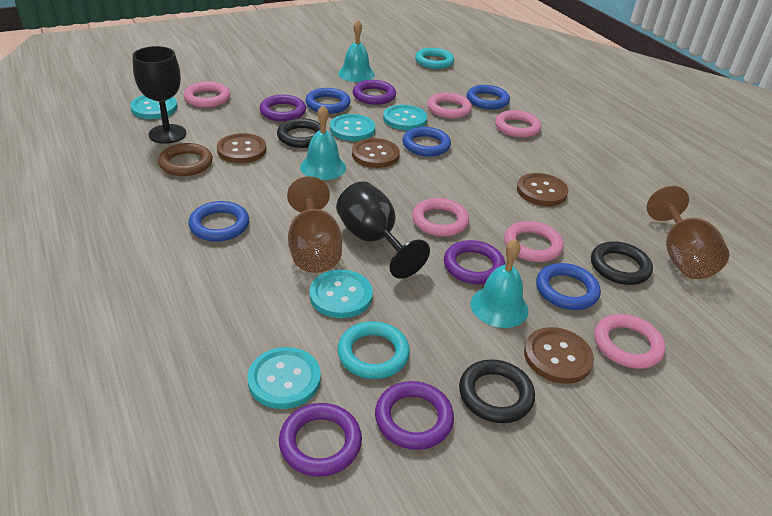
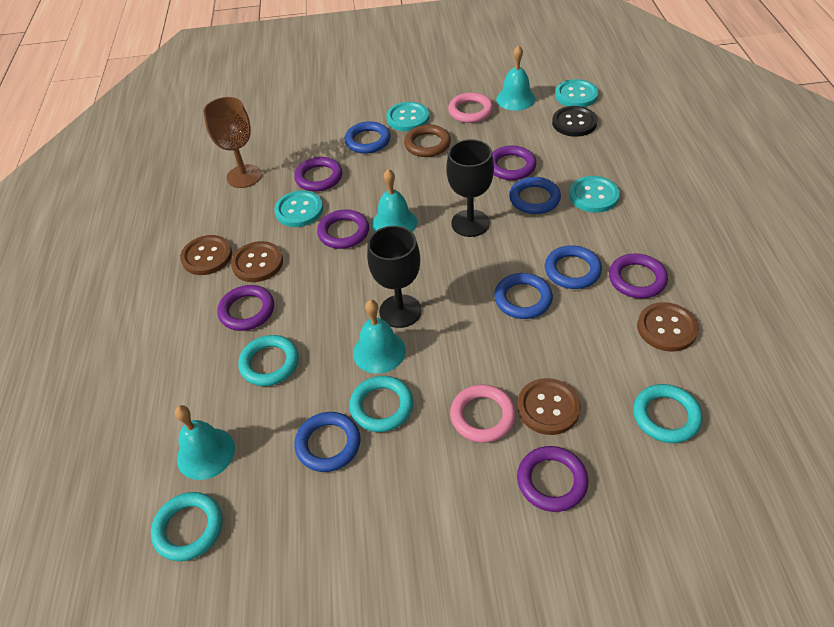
black button: 0 -> 1
black ring: 3 -> 0
brown goblet: 2 -> 1
pink ring: 6 -> 2
purple ring: 5 -> 6
turquoise bell: 3 -> 4
turquoise button: 5 -> 4
turquoise ring: 2 -> 4

